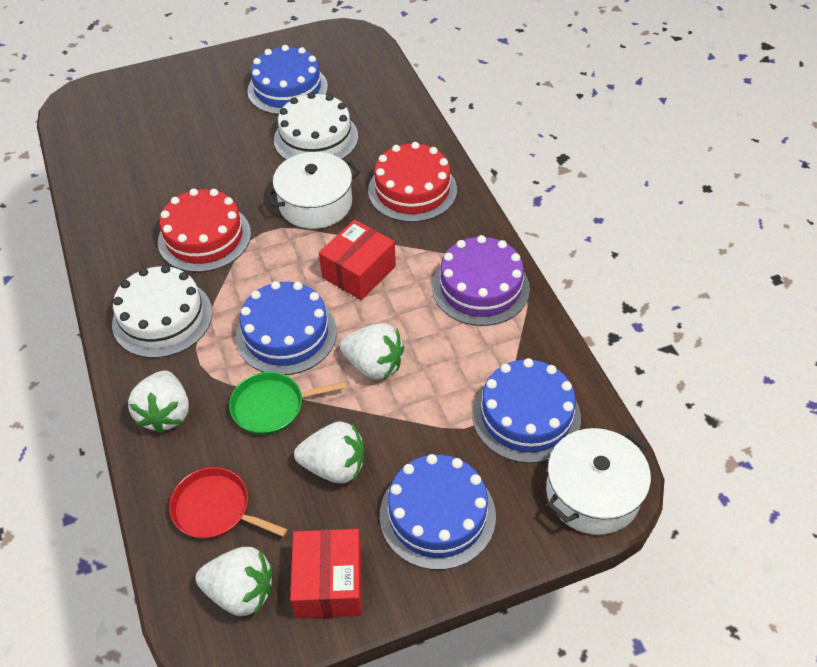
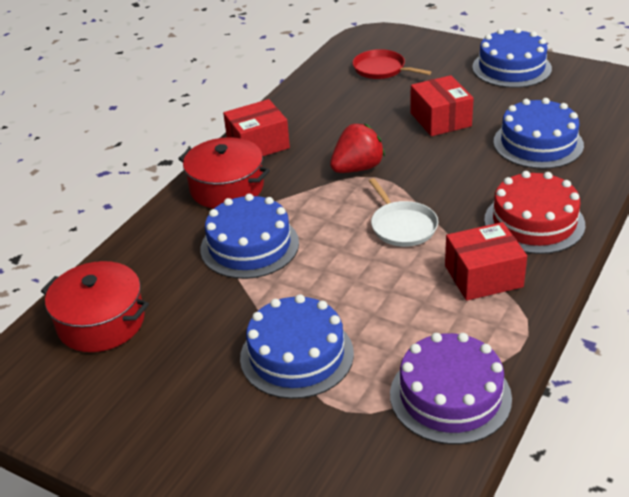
green pan: 1 -> 0
red box: 2 -> 3
red cake: 2 -> 1
red pot: 0 -> 2
red strawberry: 0 -> 1
white cake: 2 -> 0
white pan: 0 -> 1
white pot: 2 -> 0
white strawberry: 4 -> 0

